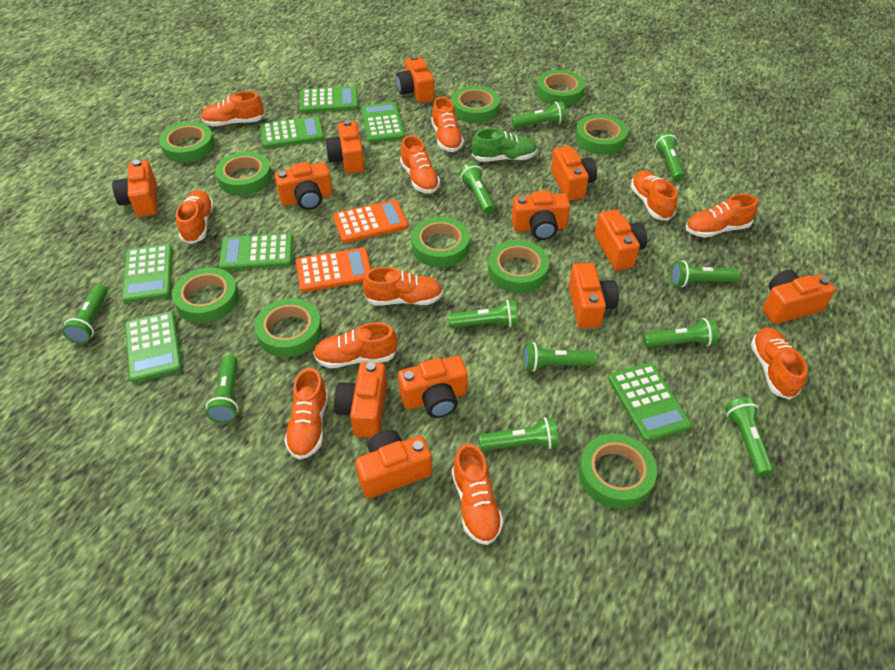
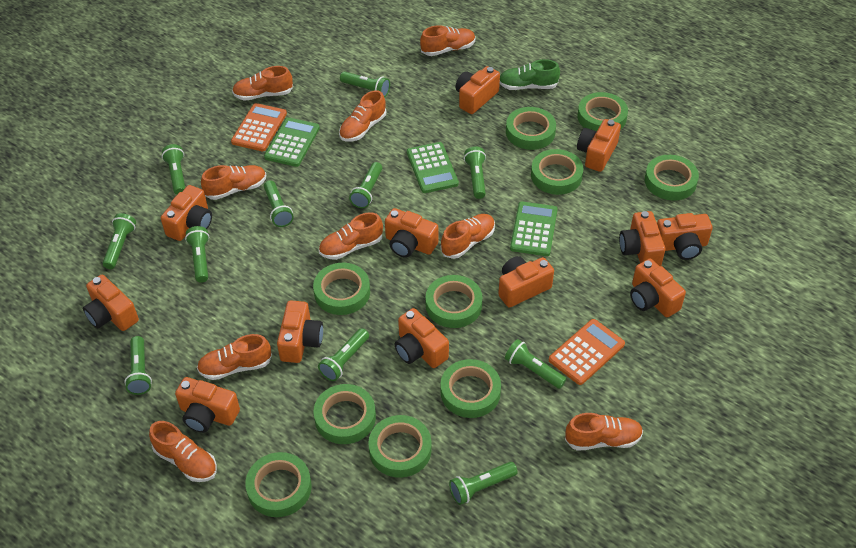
green calculator: 7 -> 3
orange shoe: 11 -> 9

